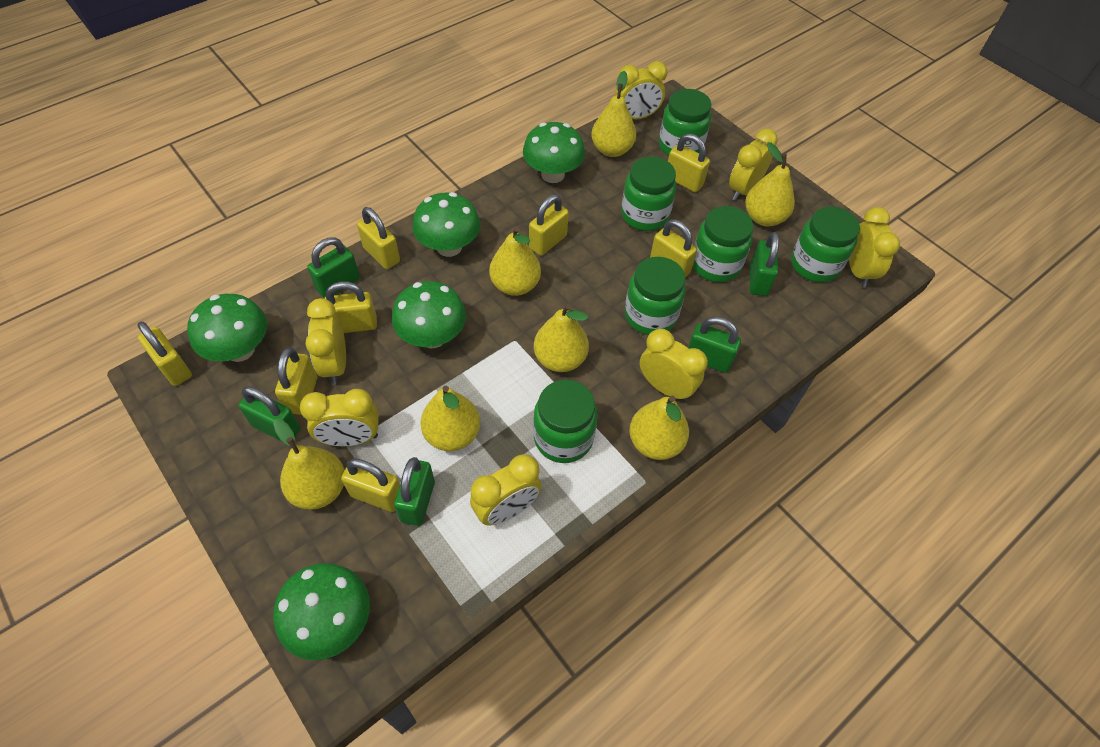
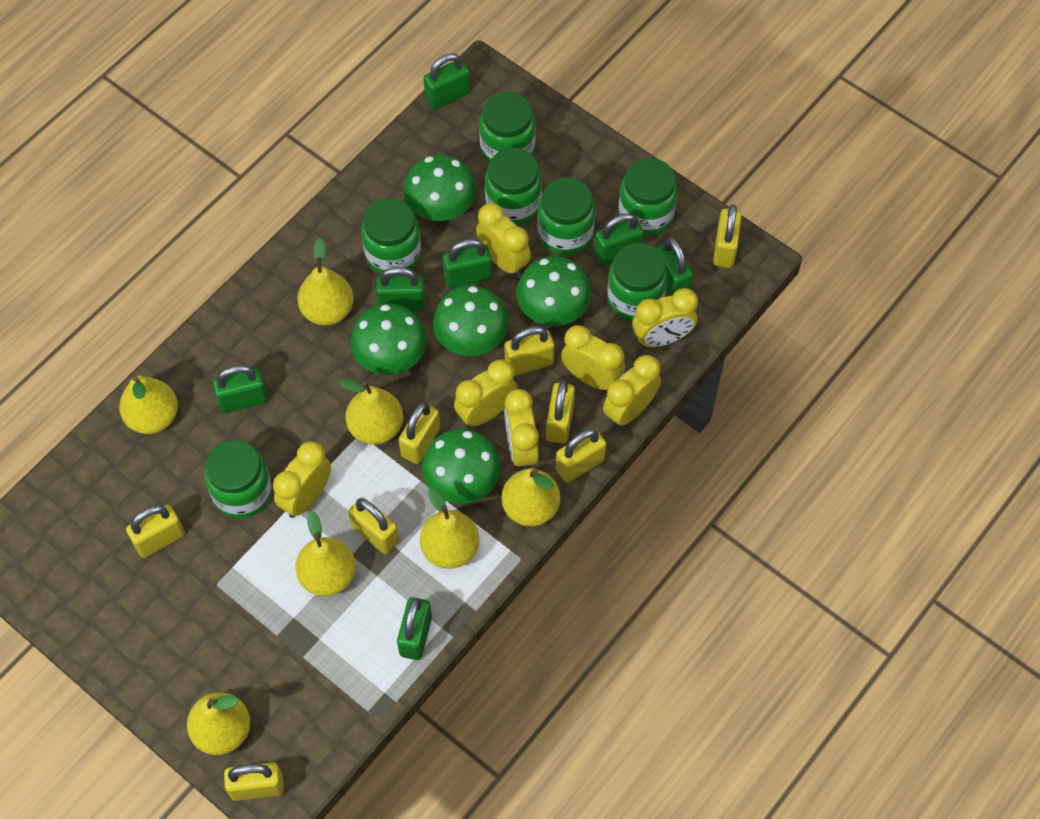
green jar: 6 -> 7
green padlock: 5 -> 7

